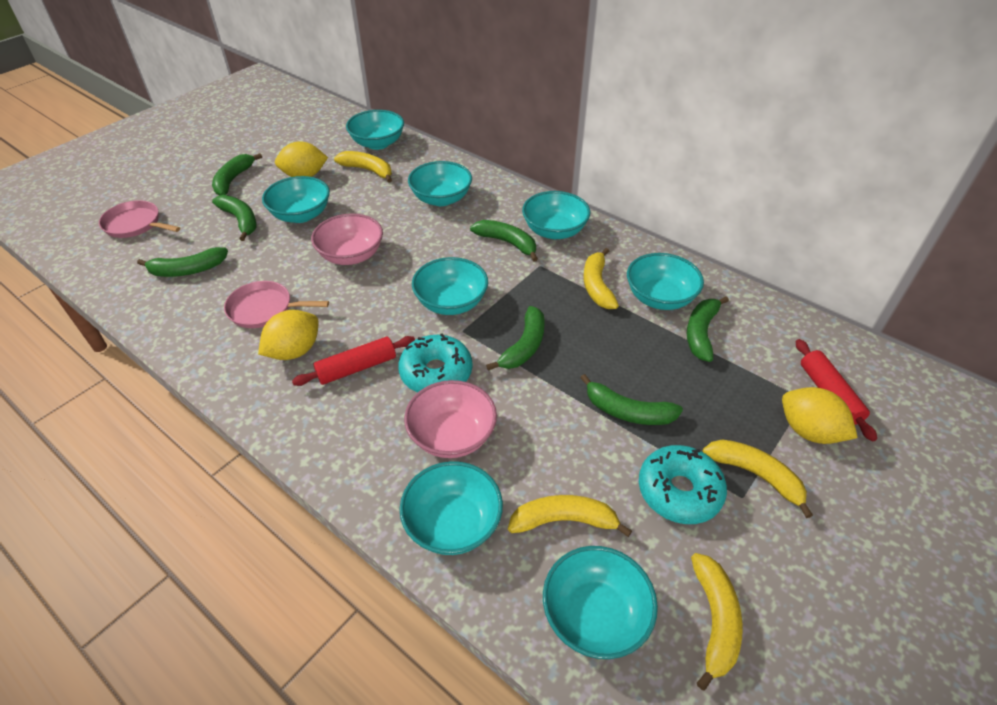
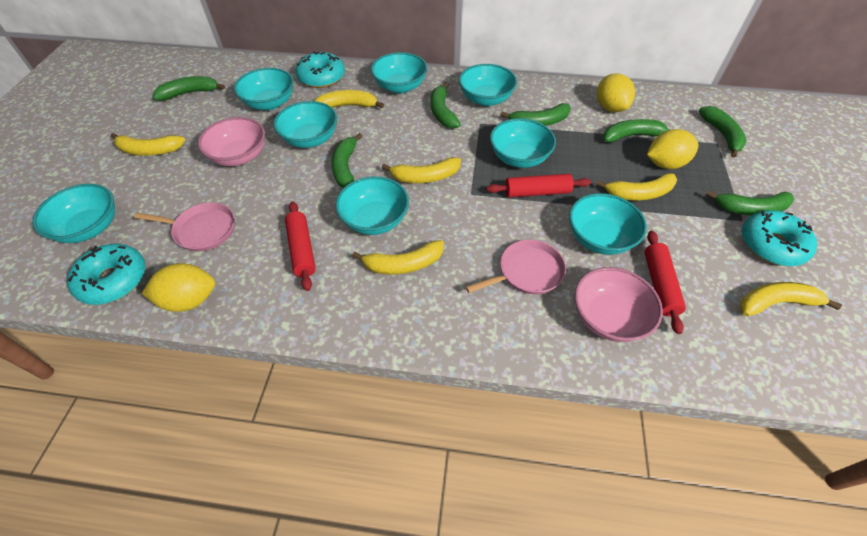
red rolling pin: 2 -> 3
turquoise donut: 2 -> 3
yellow banana: 5 -> 6

